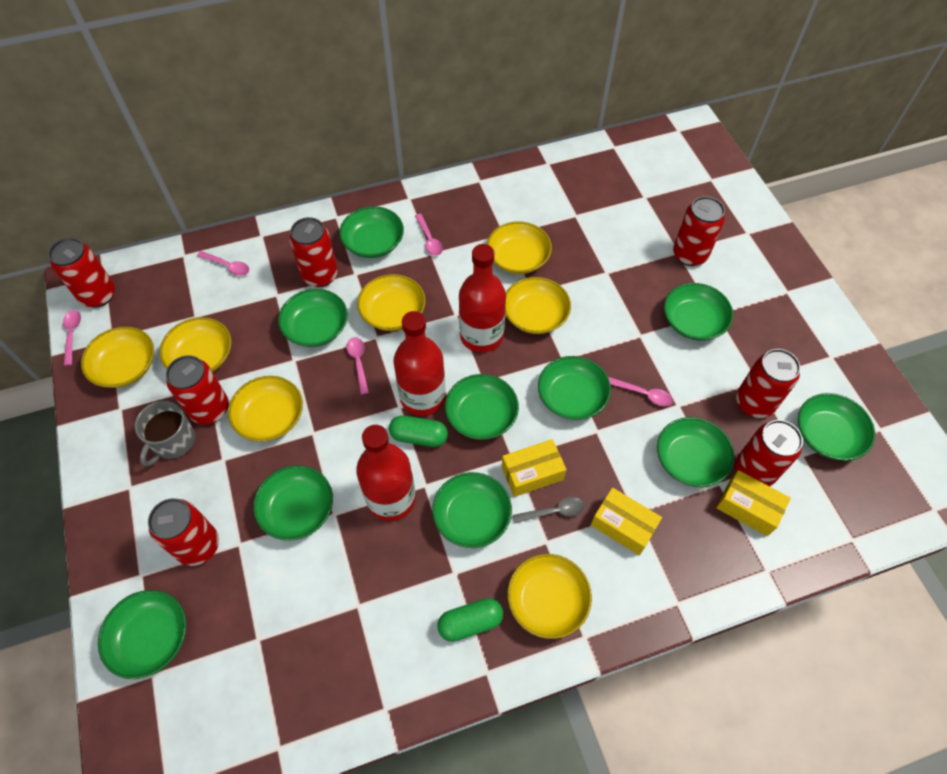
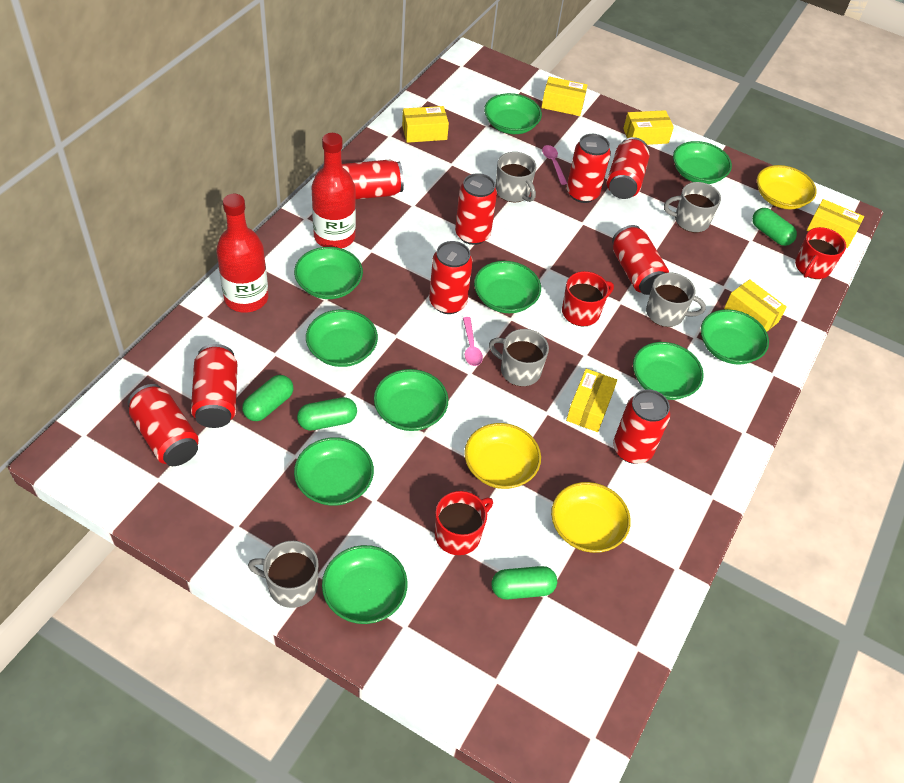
green capsule: 2 -> 4
grey mug: 1 -> 5
grey spoon: 1 -> 0
pink spoon: 5 -> 2
red bottle: 3 -> 2
red can: 7 -> 9
red mug: 0 -> 3
yellow bowl: 7 -> 3
yellow box: 3 -> 6

